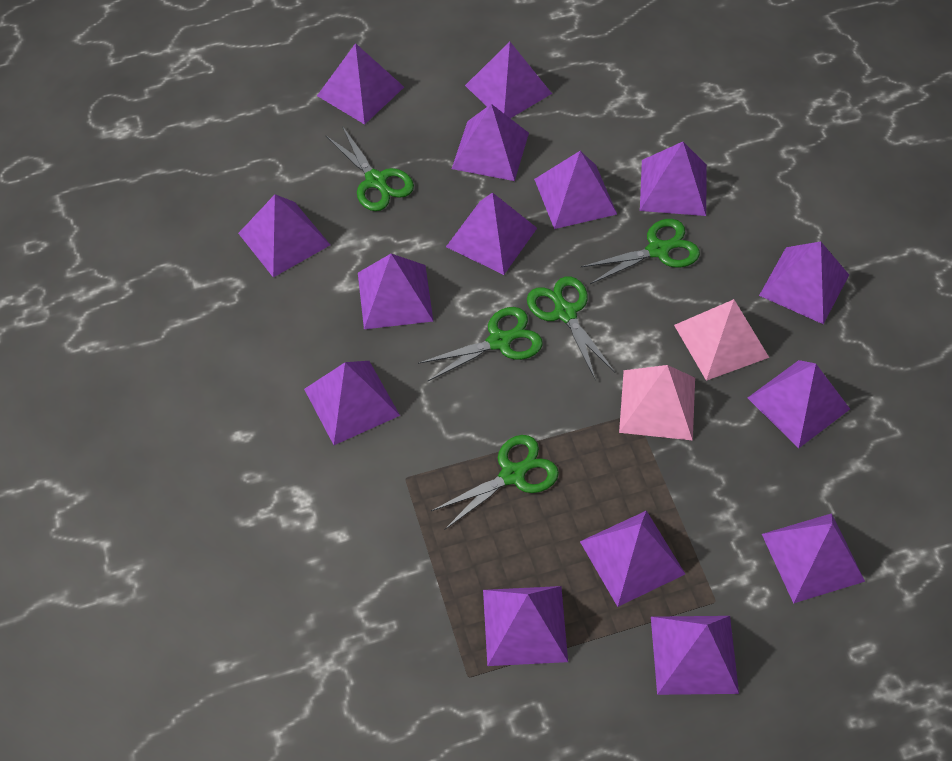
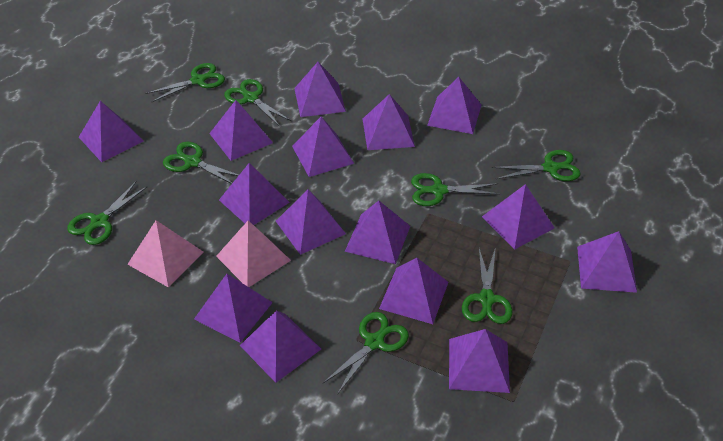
green scissors: 5 -> 8

